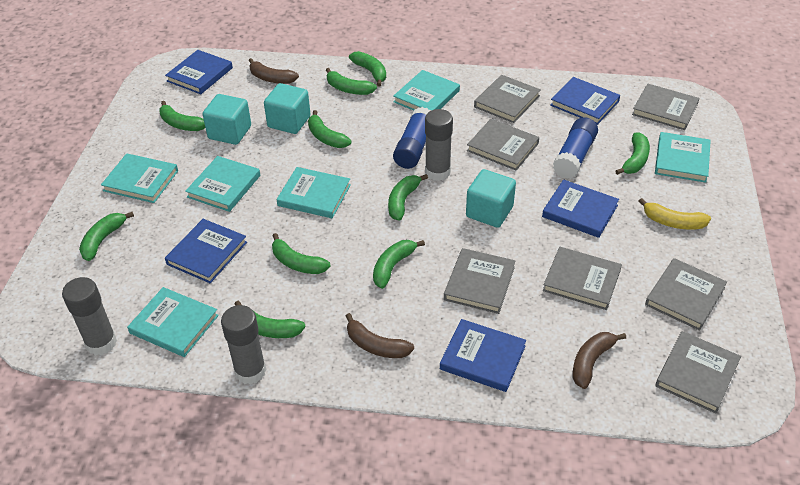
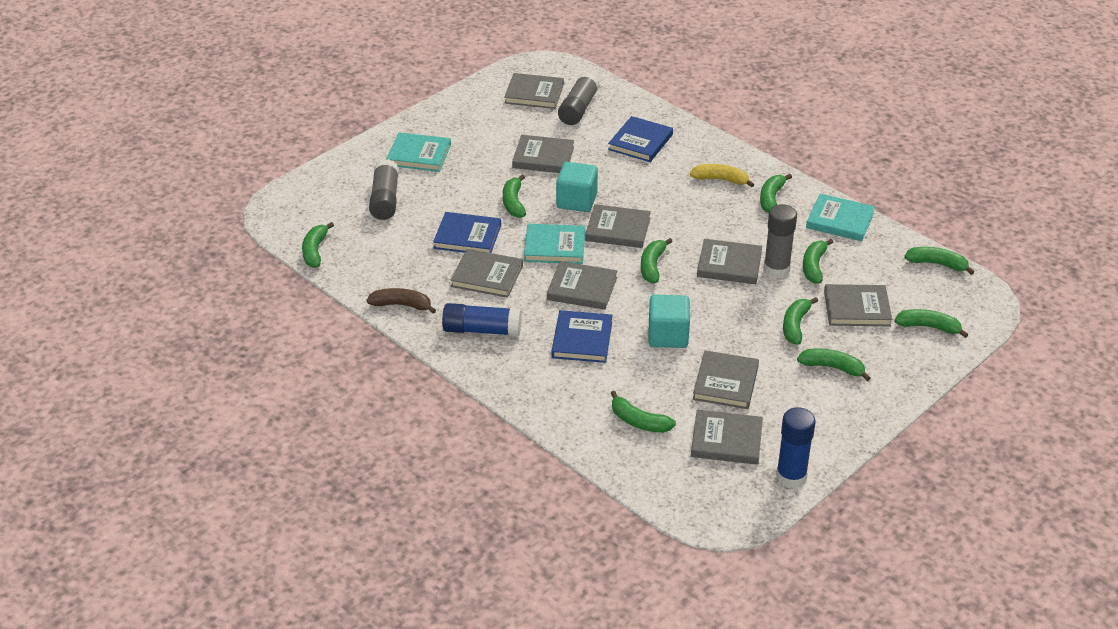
blue book: 5 -> 3
brown banana: 3 -> 1
grey book: 7 -> 9
turquoise book: 6 -> 3
turquoise cube: 3 -> 2

